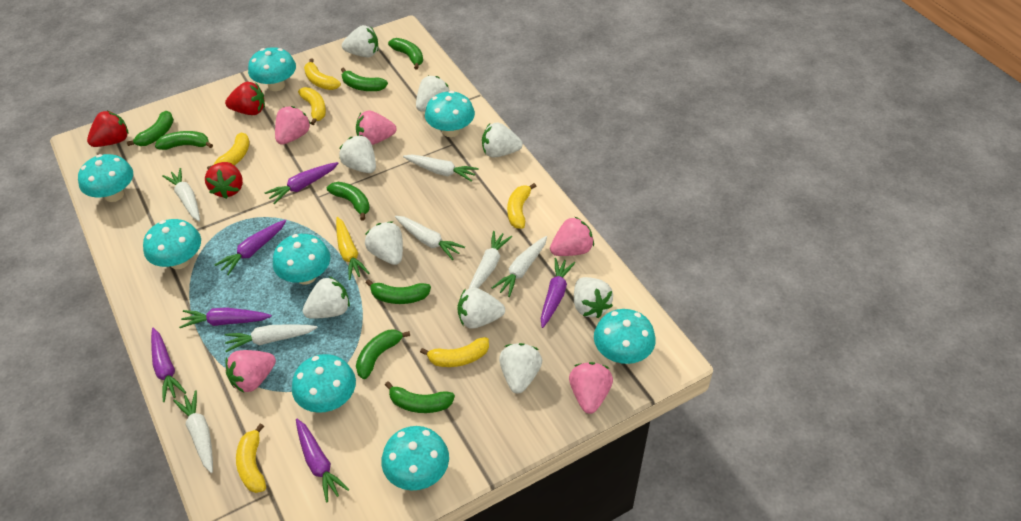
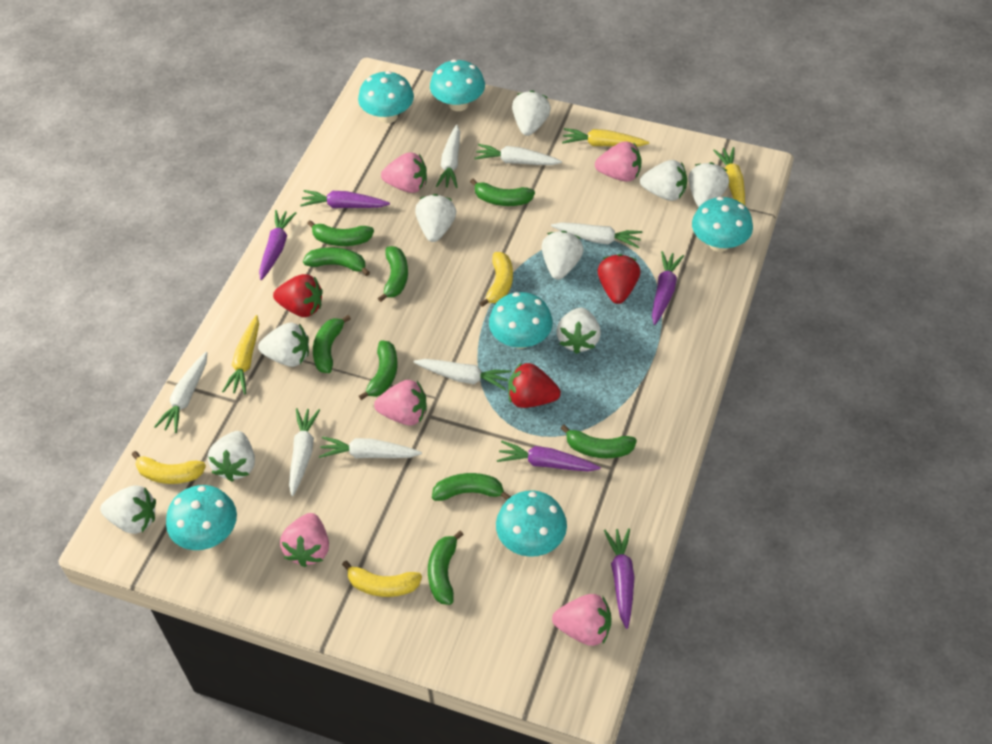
green banana: 8 -> 9
purple carrot: 6 -> 5
turquoise mushroom: 8 -> 6
yellow banana: 6 -> 3
yellow carrot: 1 -> 3

